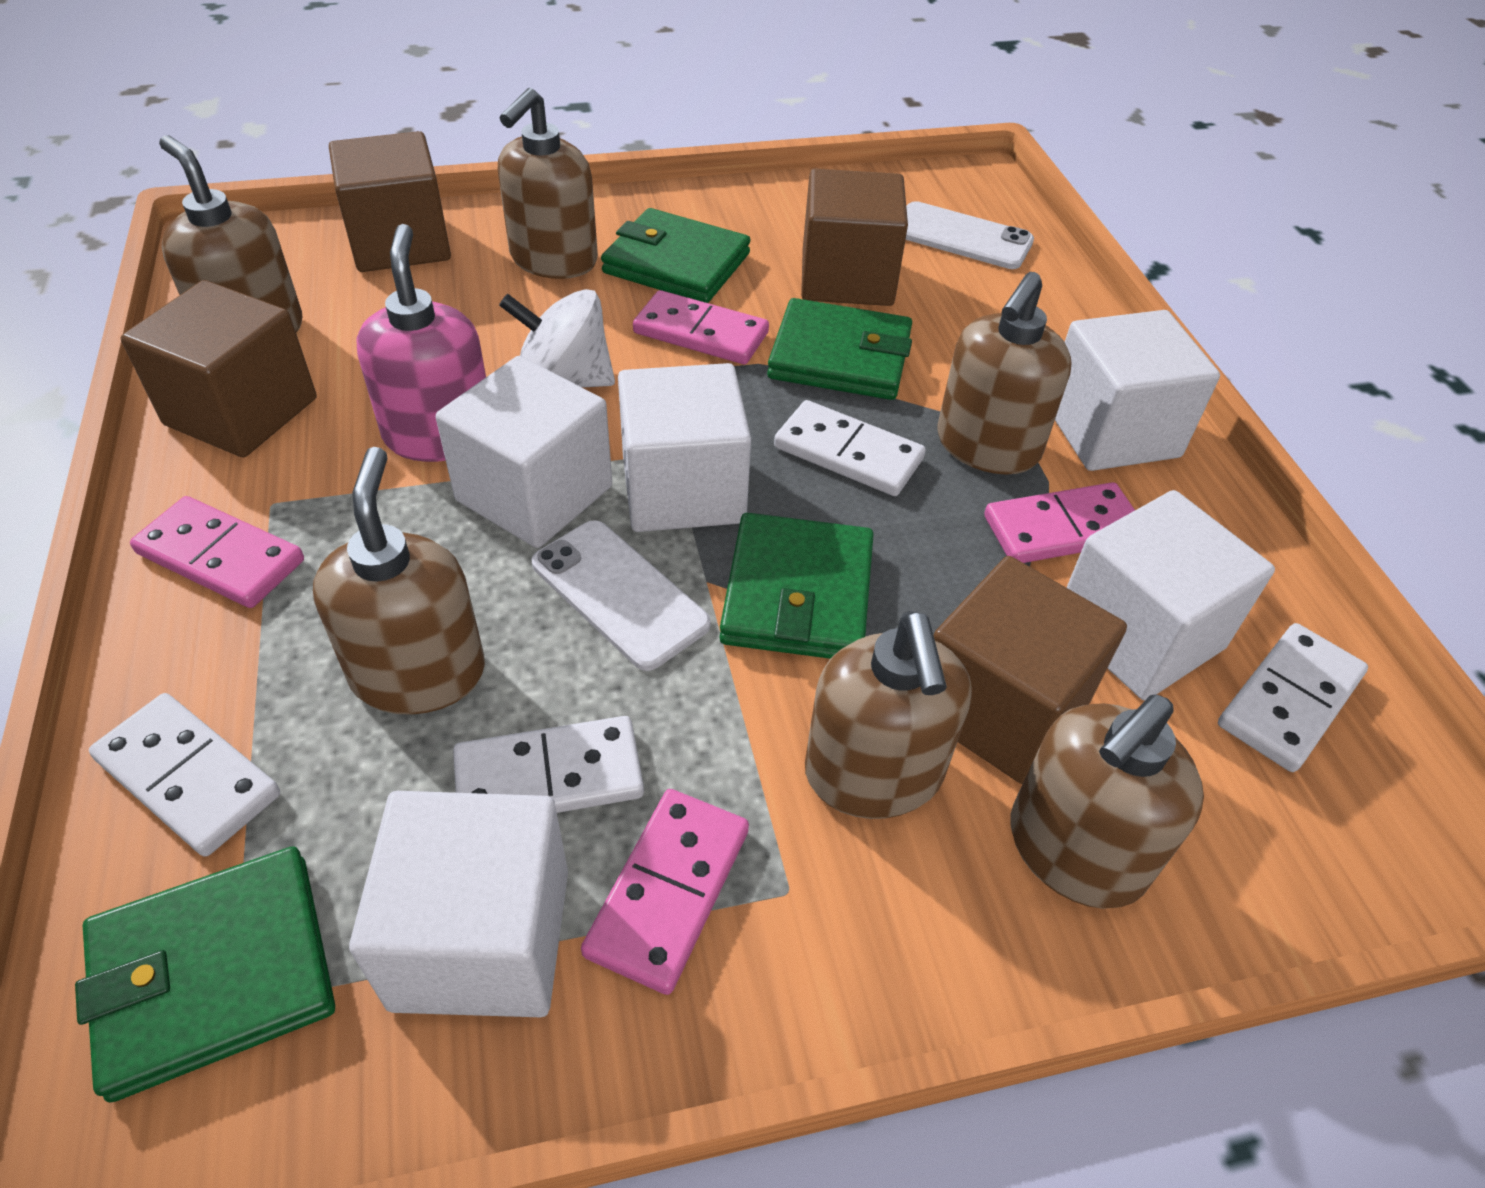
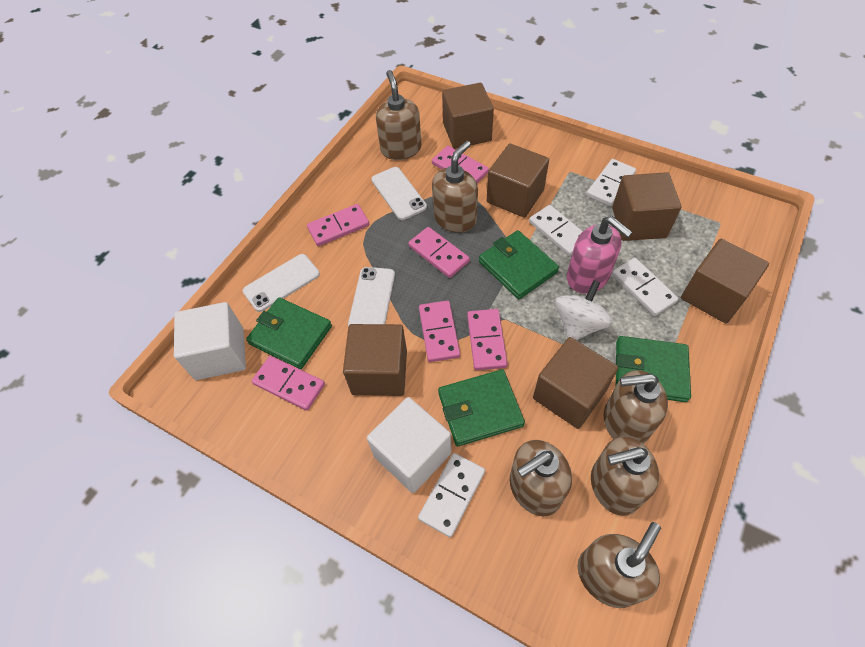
brown cube: 4 -> 6
pink domino: 4 -> 6
white cube: 5 -> 2
white phone: 2 -> 3

